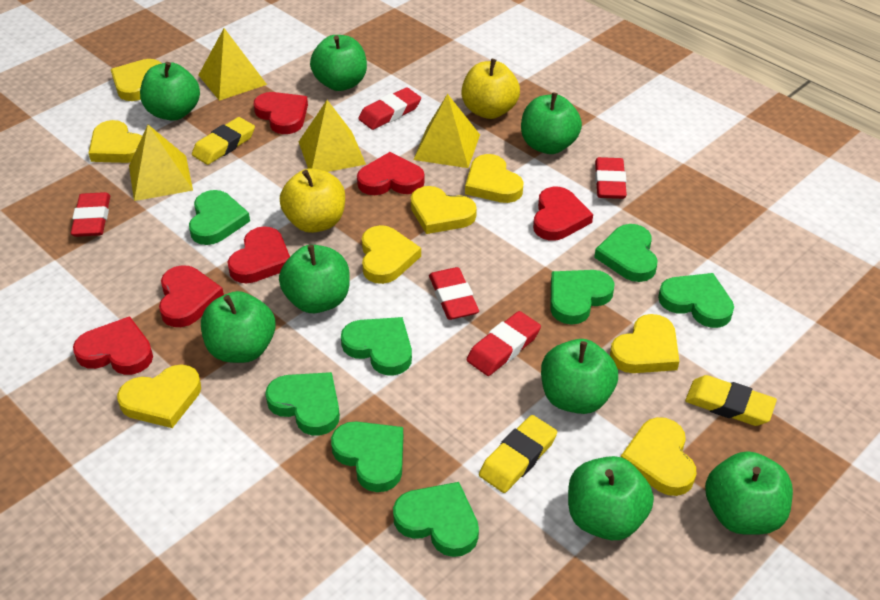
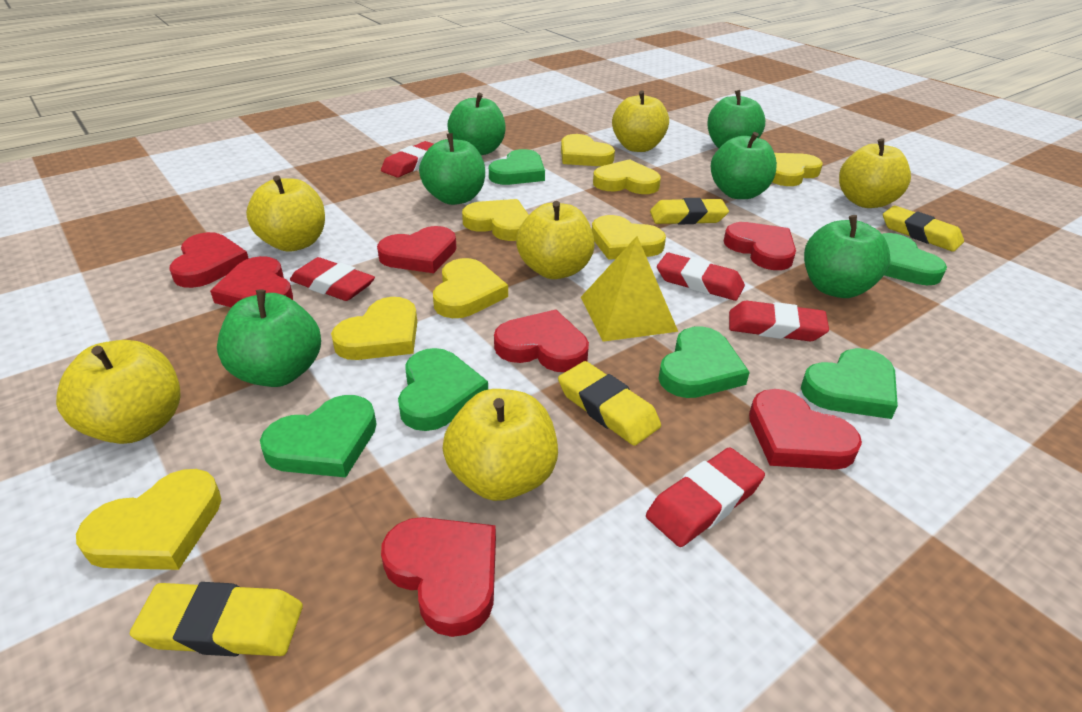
green apple: 8 -> 6
green heart: 8 -> 6
red heart: 6 -> 7
yellow apple: 2 -> 6
yellow eraser: 3 -> 4
yellow pyramid: 4 -> 1

